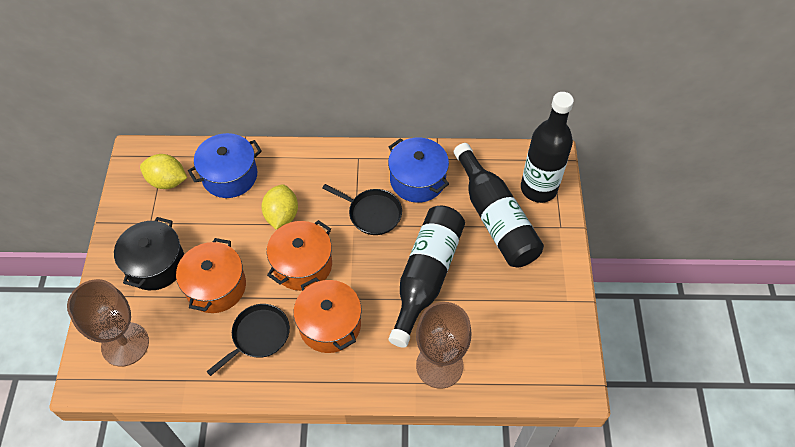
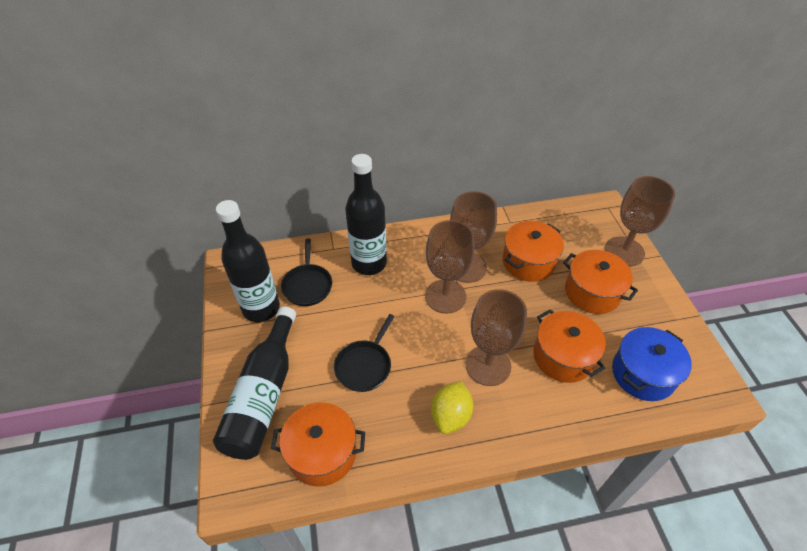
black pot: 1 -> 0
blue pot: 2 -> 1
brown goblet: 2 -> 4
orange pot: 3 -> 4
yellow lemon: 2 -> 1

